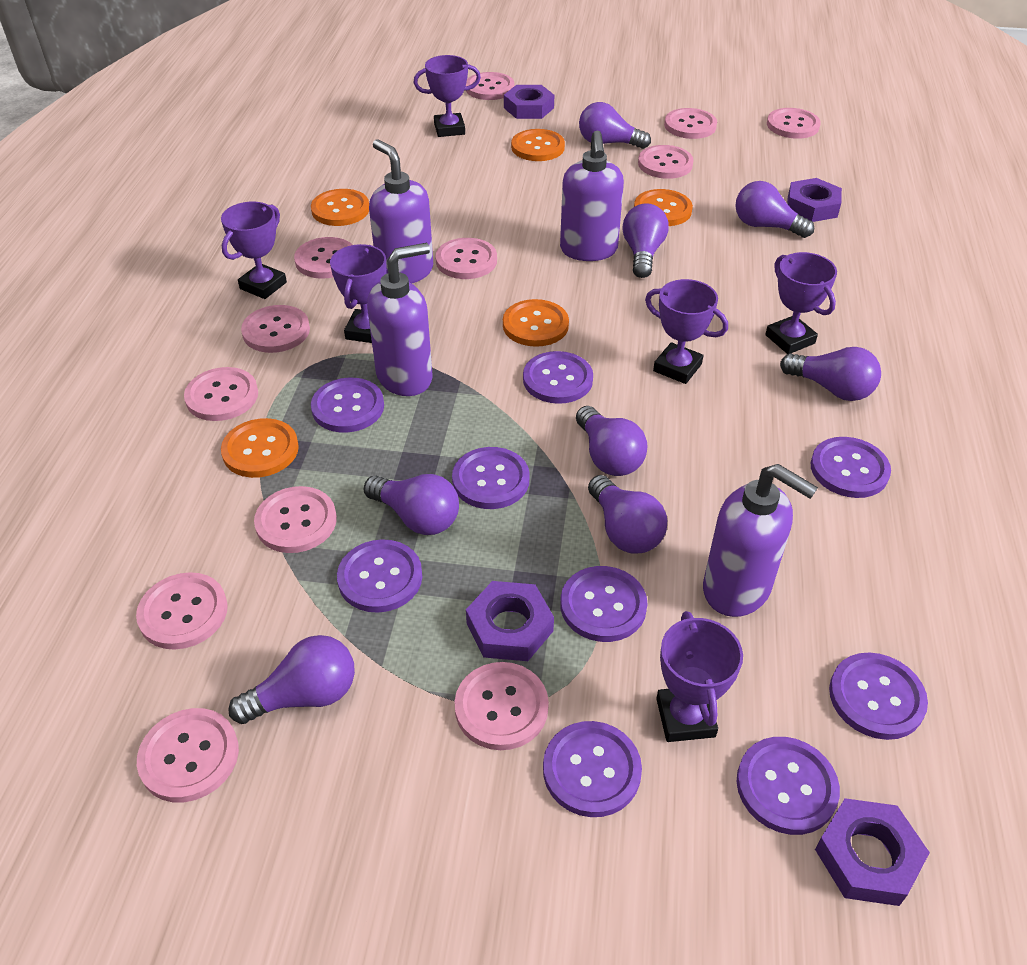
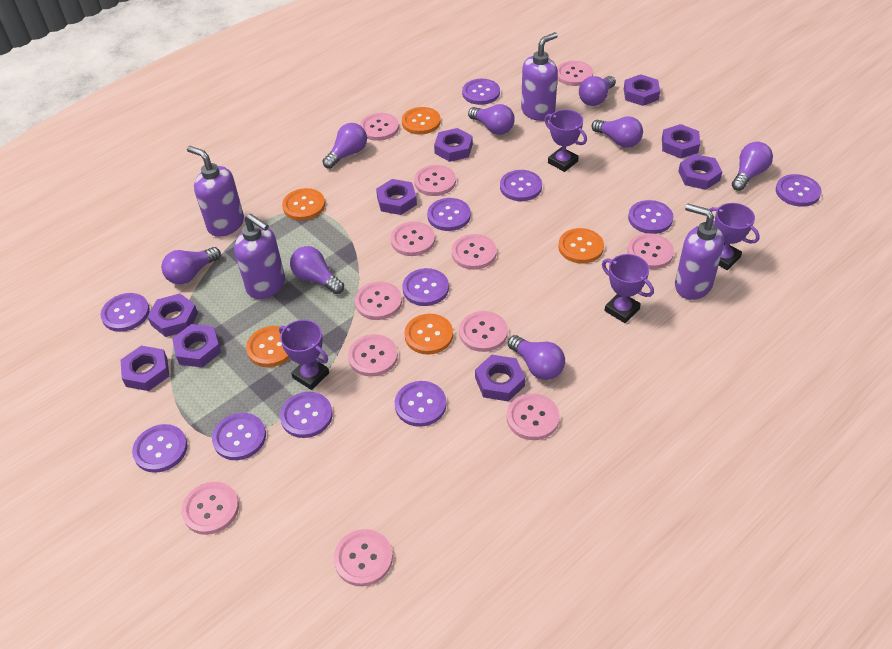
purple button: 9 -> 11
purple nut: 4 -> 9
purple trophy: 6 -> 4

